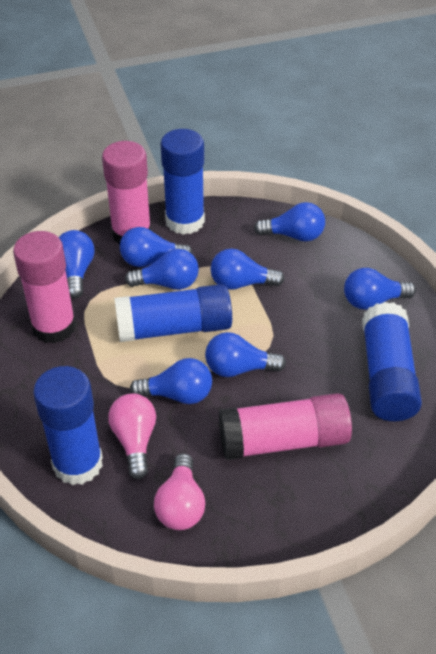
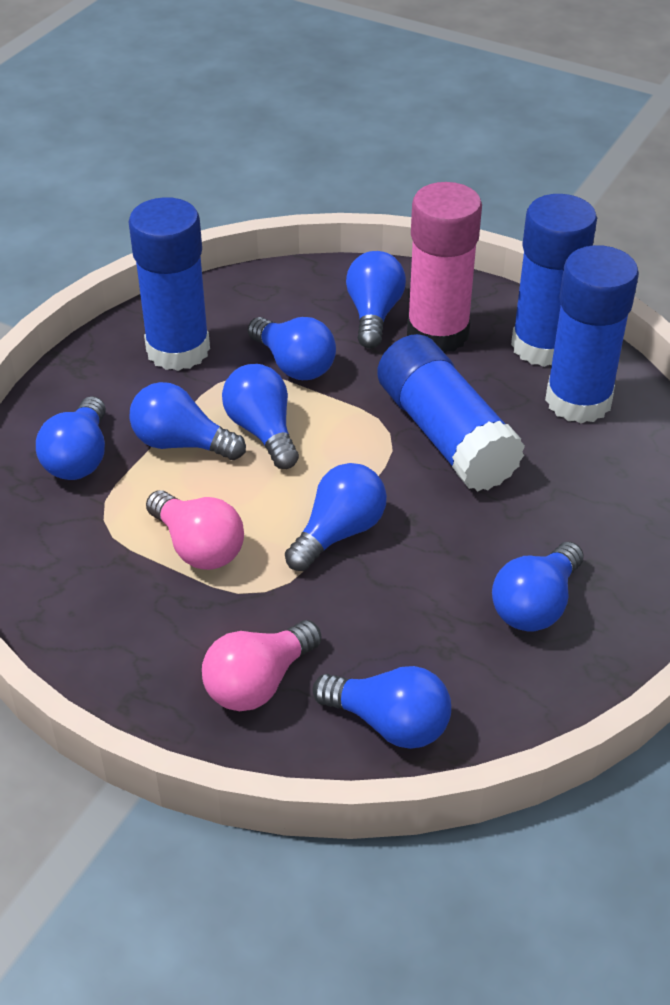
pink glue stick: 3 -> 1

